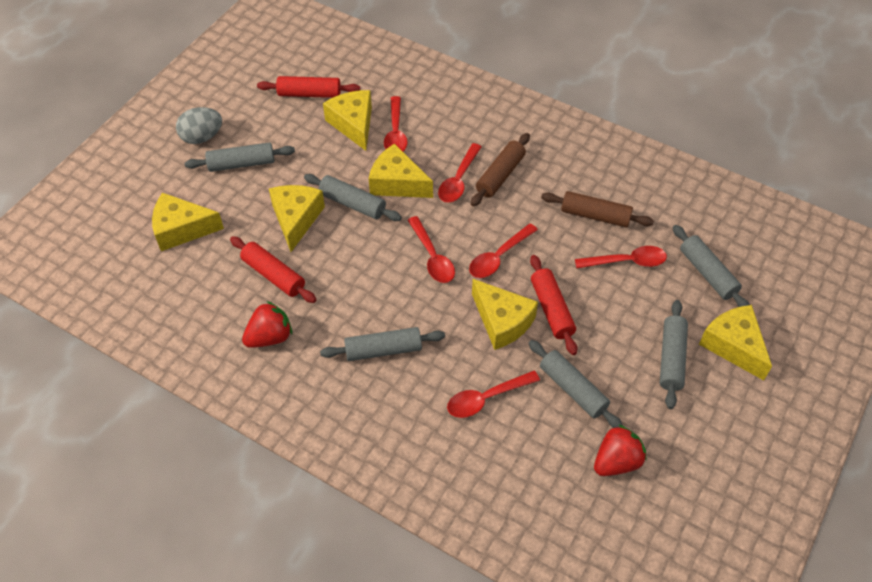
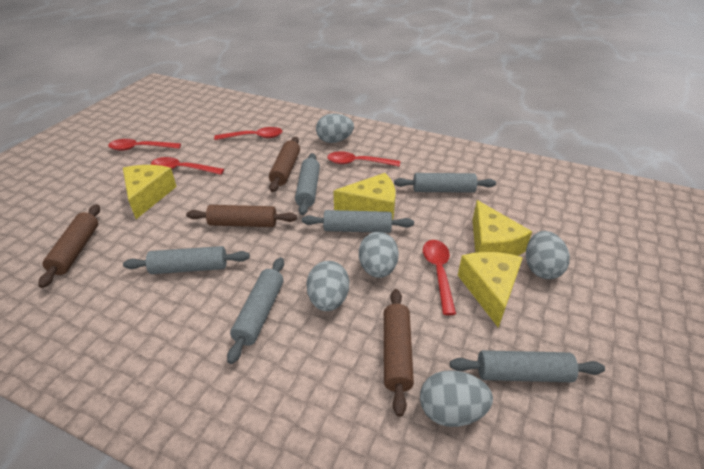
brown rolling pin: 2 -> 4
grey egg: 1 -> 5
red rolling pin: 3 -> 0
red spoon: 6 -> 5
red strawberry: 2 -> 0
yellow cheese: 6 -> 4

